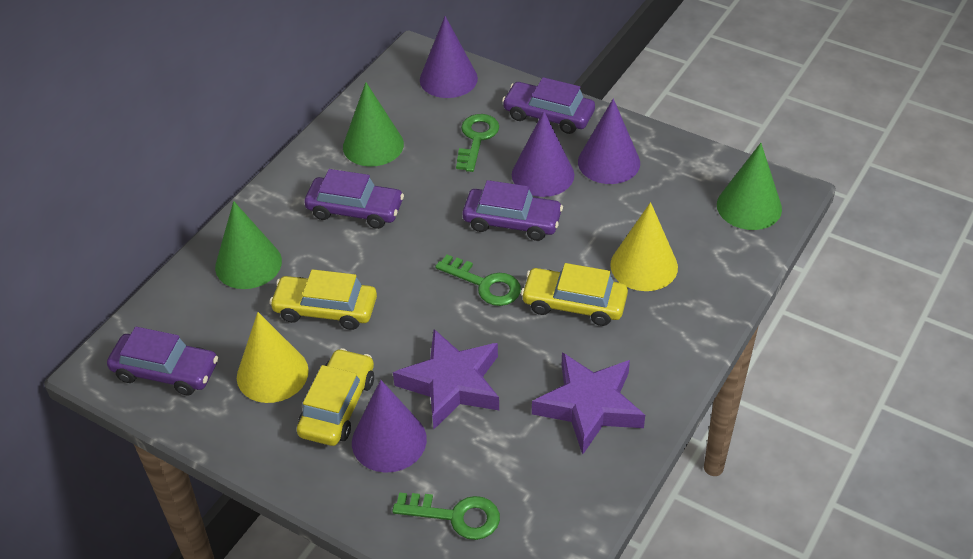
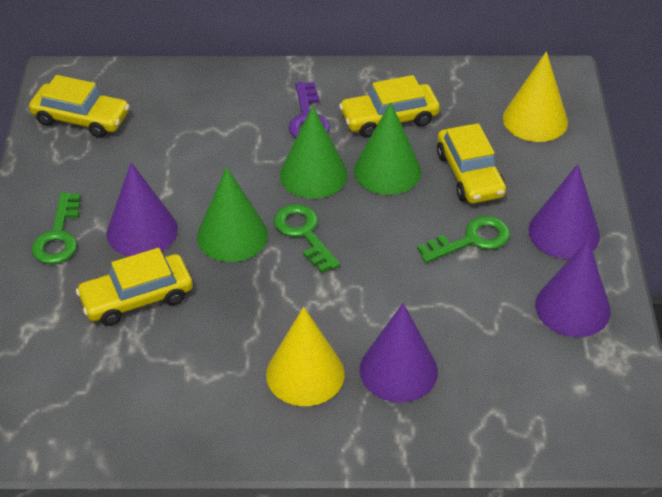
purple car: 4 -> 0
purple key: 0 -> 1
purple star: 2 -> 0
yellow car: 3 -> 4

